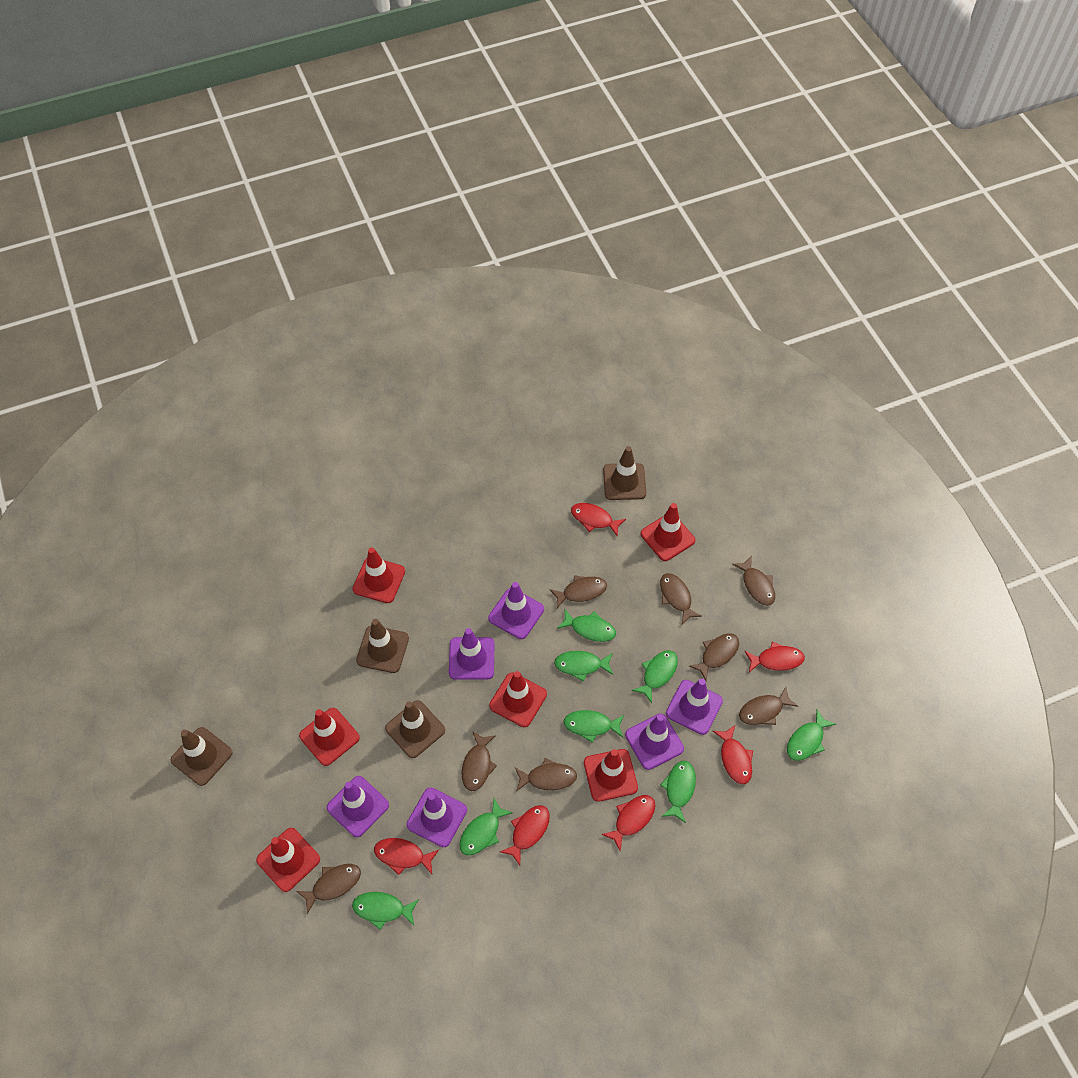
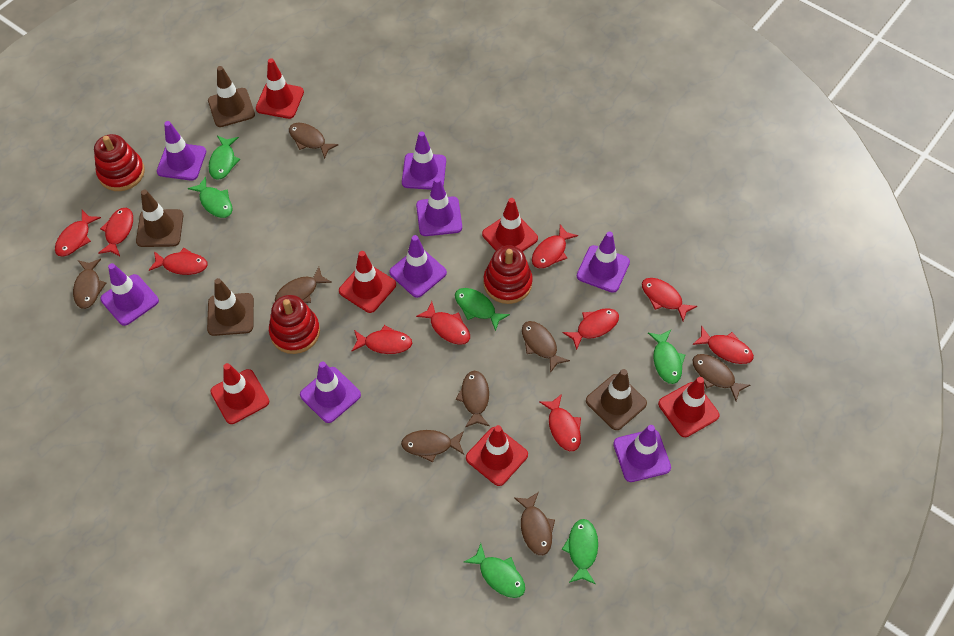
green fish: 8 -> 6
purple traffic cone: 6 -> 8
red fish: 6 -> 10
red stacking toy: 0 -> 3

